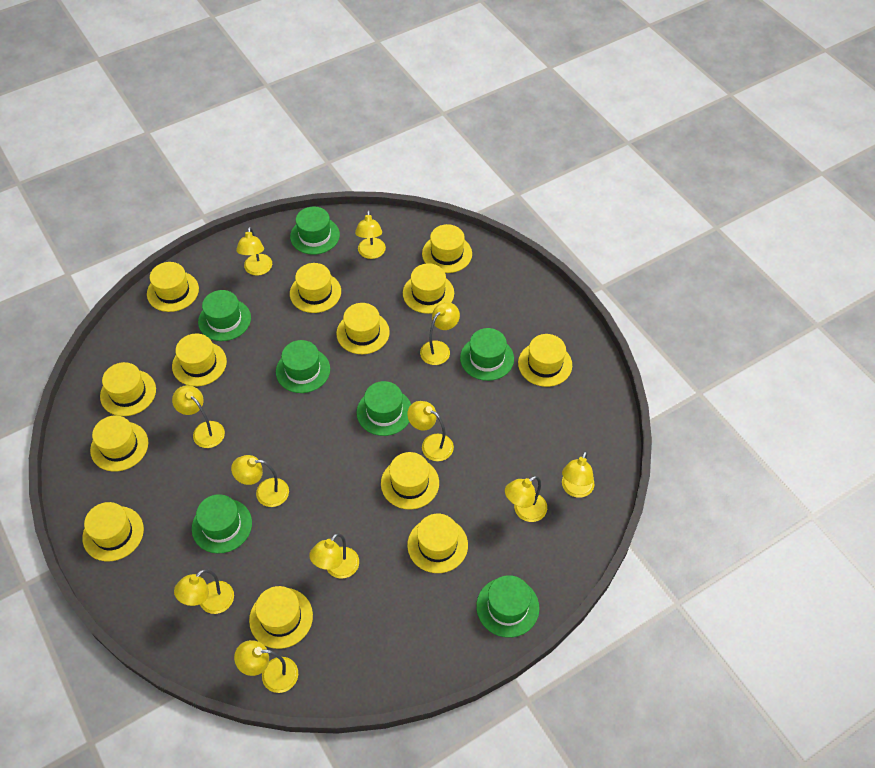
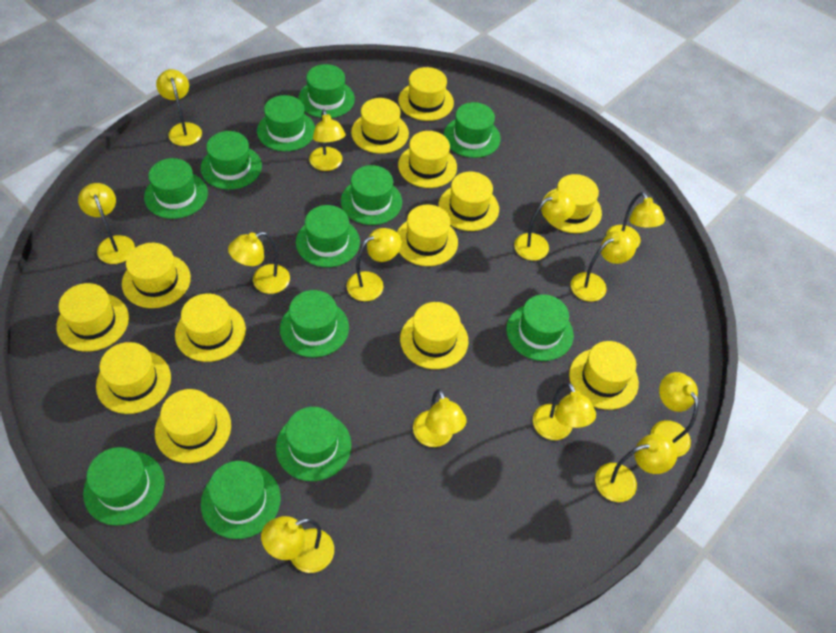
green hat: 7 -> 12
yellow lamp: 11 -> 13

